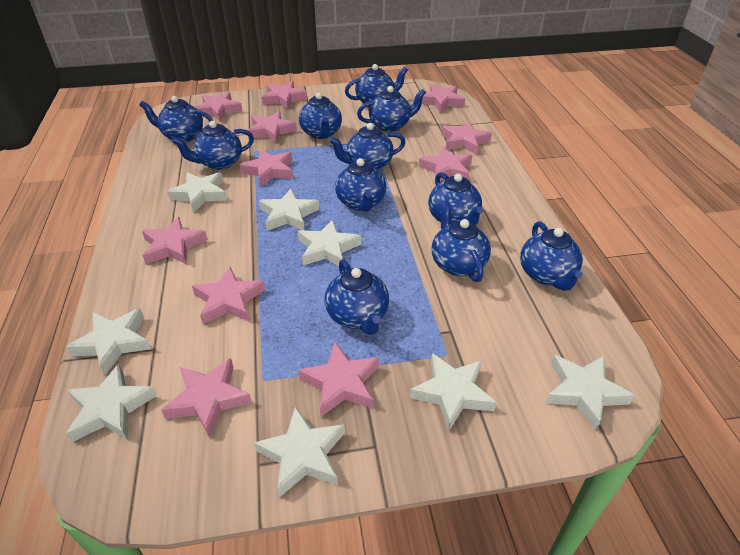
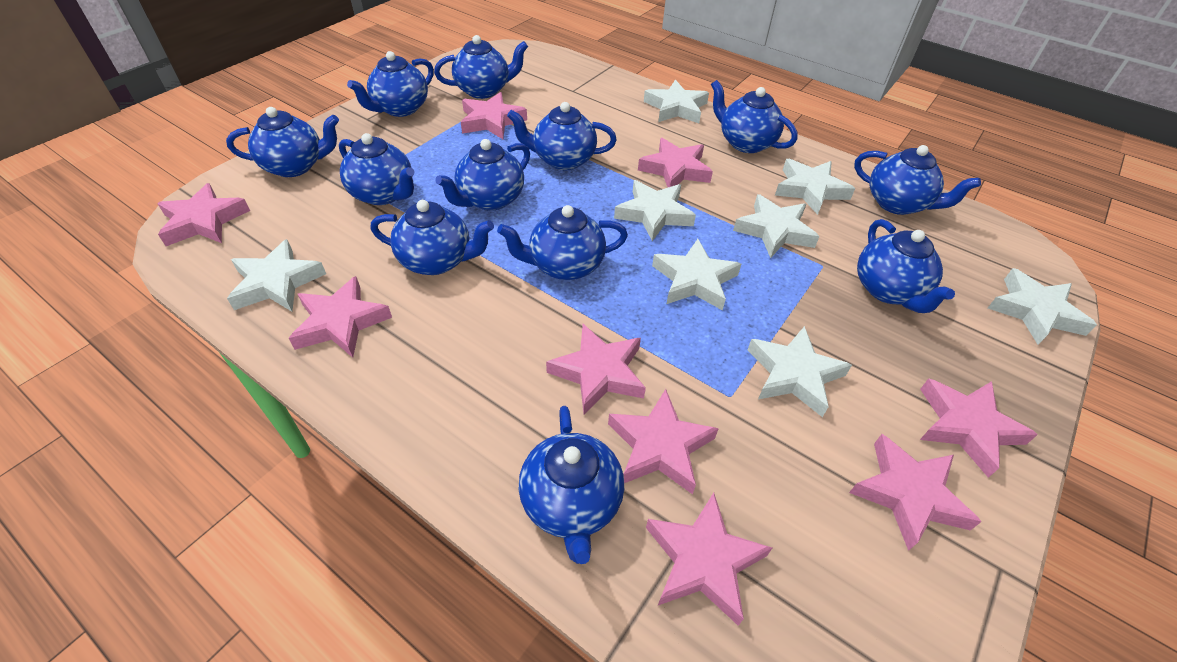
blue teapot: 11 -> 12
pink star: 11 -> 9

